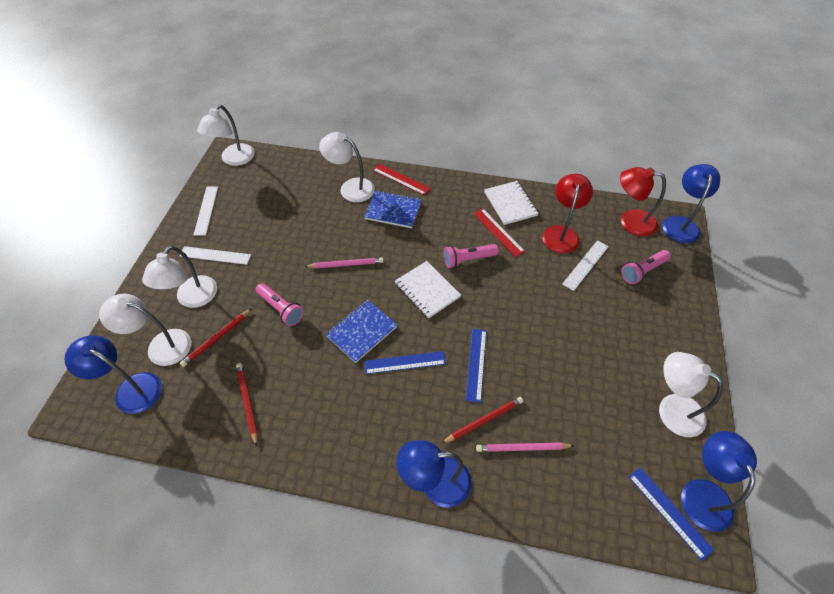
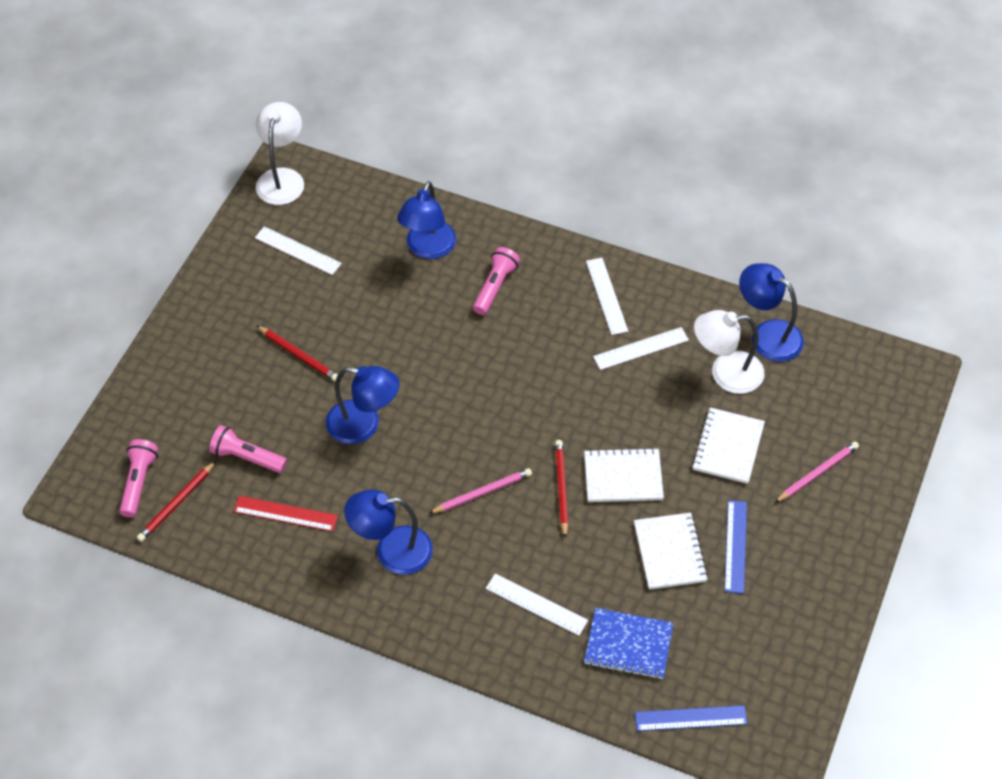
blue notebook: 2 -> 1
blue ruler: 3 -> 2
red lamp: 2 -> 0
red ruler: 2 -> 1
white lamp: 5 -> 2
white notebook: 2 -> 3
white ruler: 3 -> 4

